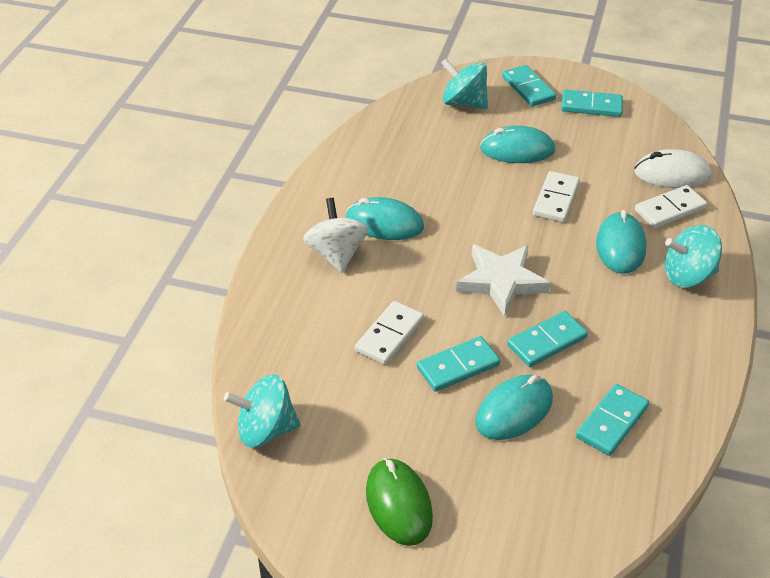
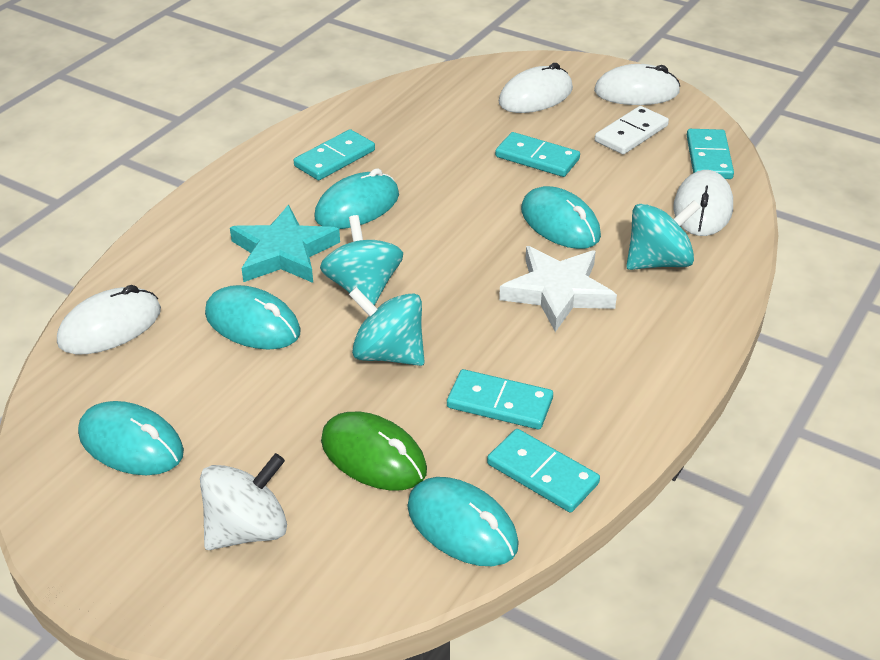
turquoise mouse: 4 -> 5
turquoise star: 0 -> 1
white domino: 3 -> 1
white mouse: 1 -> 4

